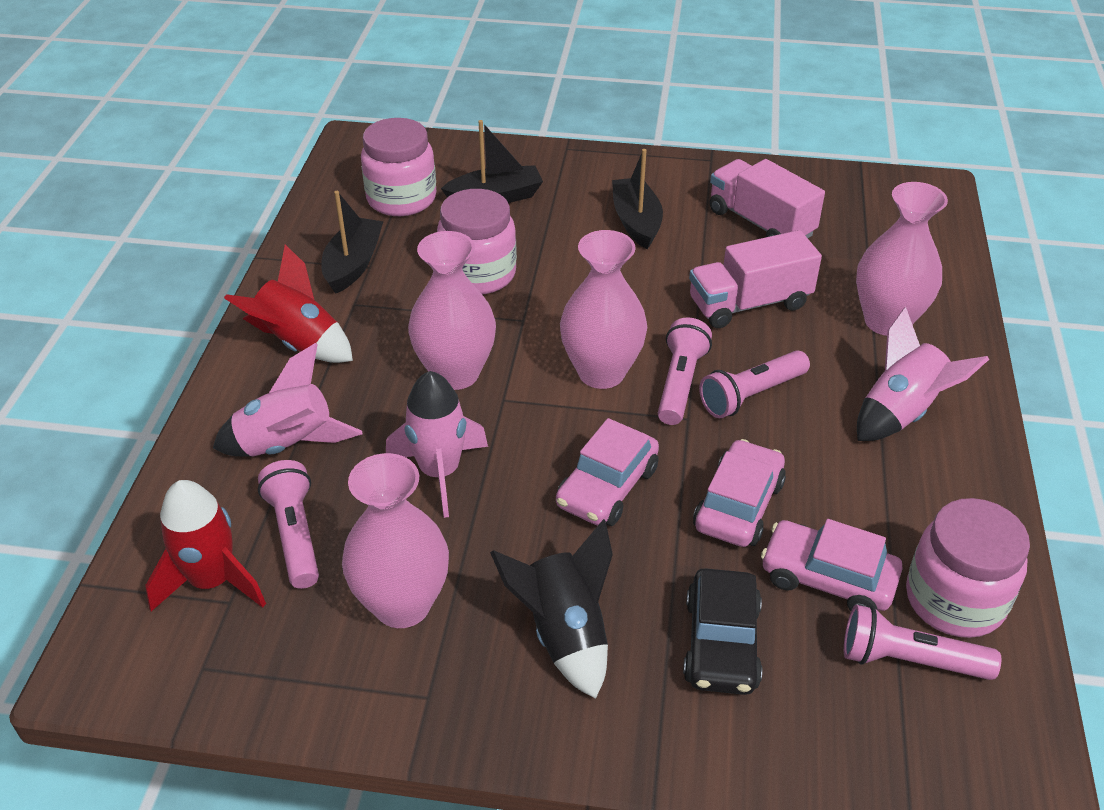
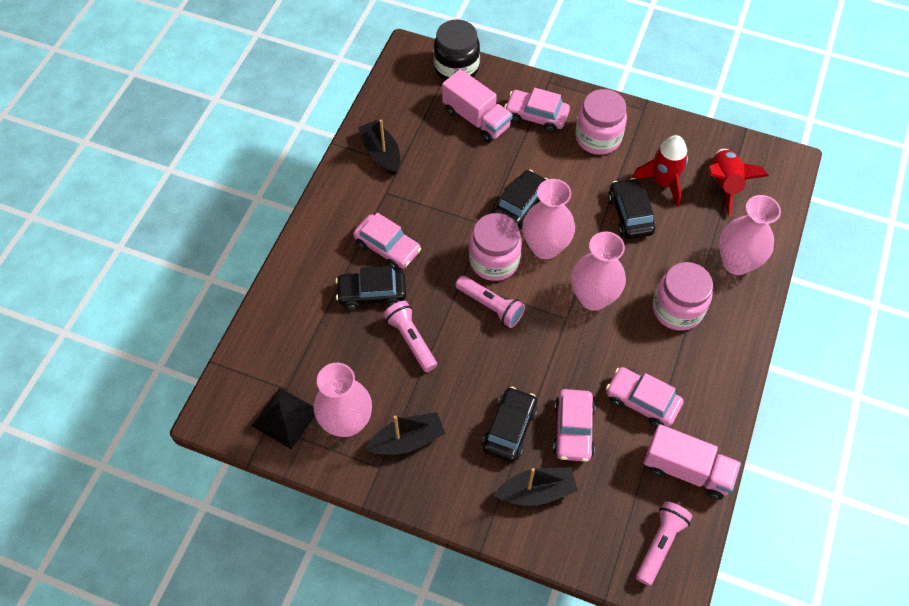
black car: 1 -> 4
black jar: 0 -> 1
black pyramid: 0 -> 1
black rocket: 1 -> 0
pink car: 3 -> 4
pink flashlight: 4 -> 3
pink rocket: 3 -> 0

